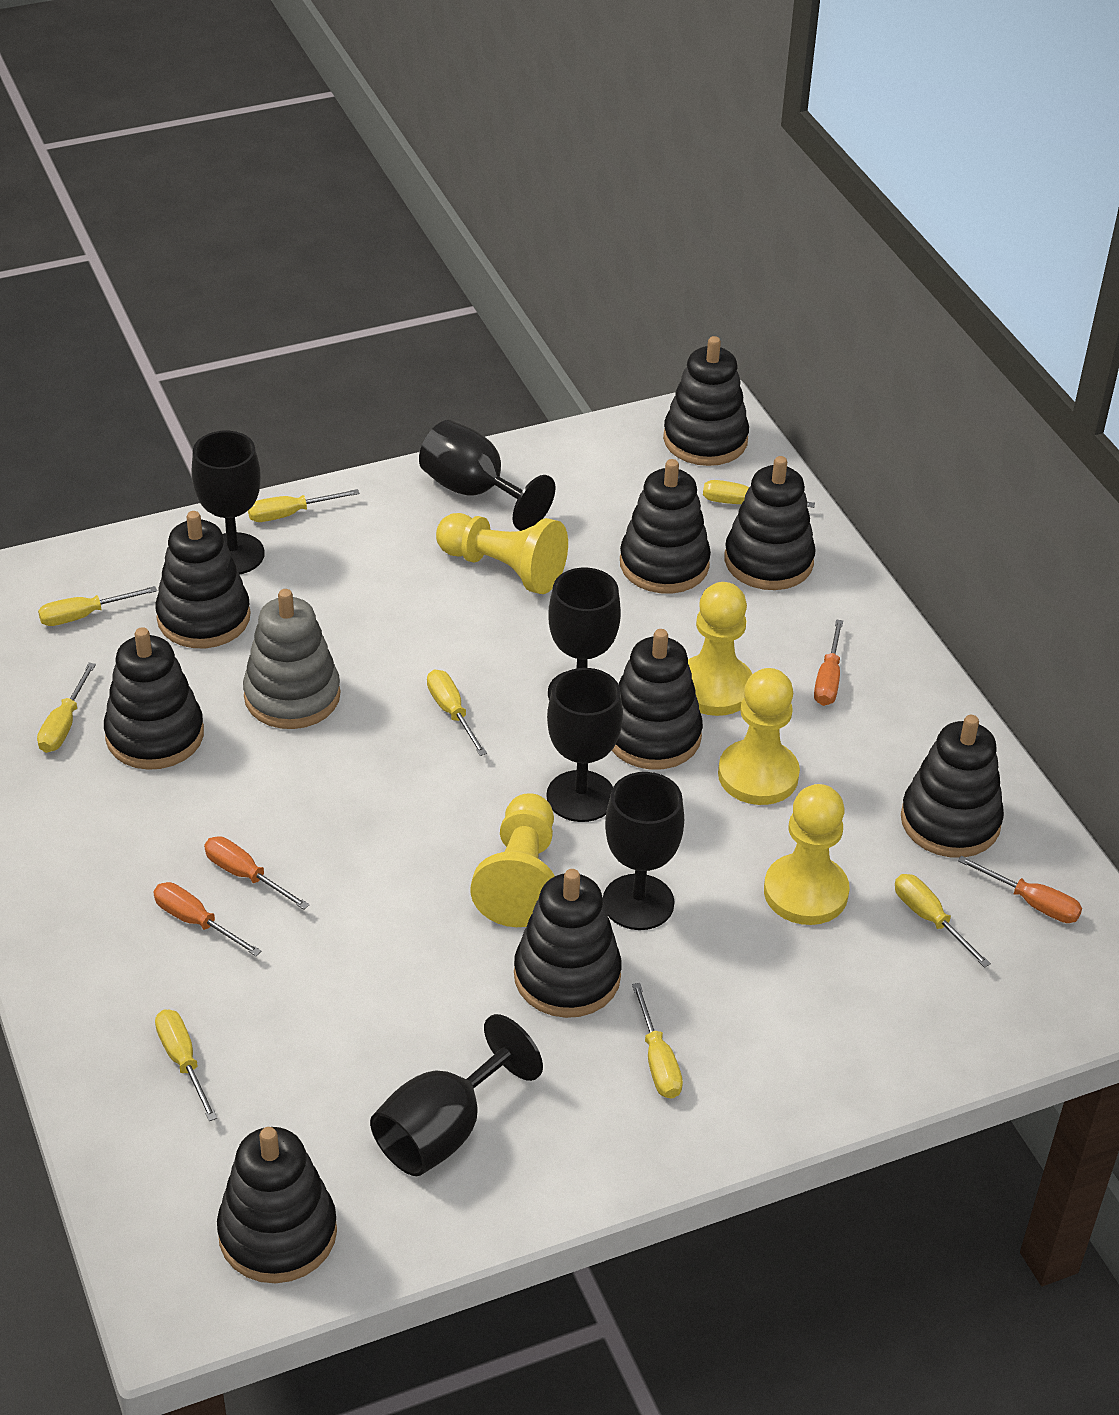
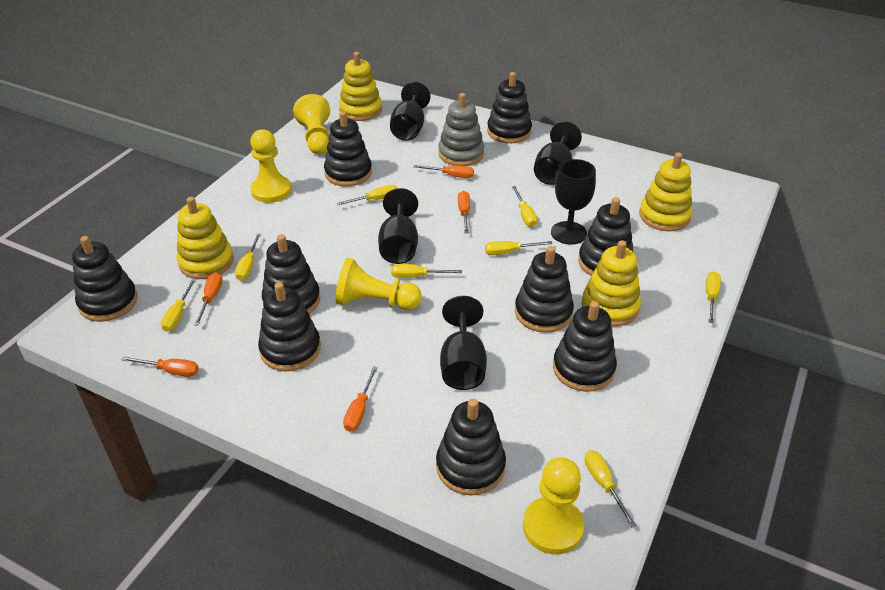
black goblet: 6 -> 5
orange screwdriver: 4 -> 5
yellow pawn: 5 -> 4
yellow stacking toy: 0 -> 4

